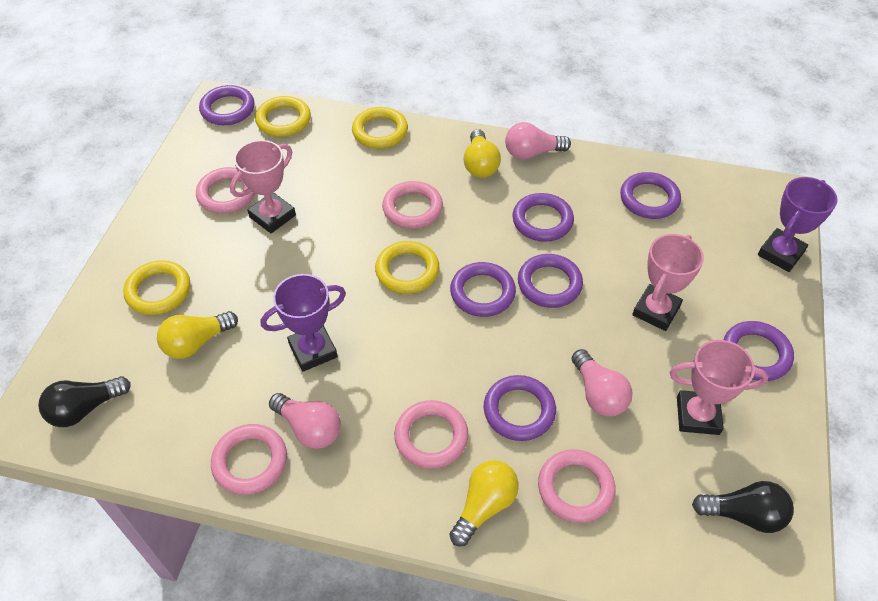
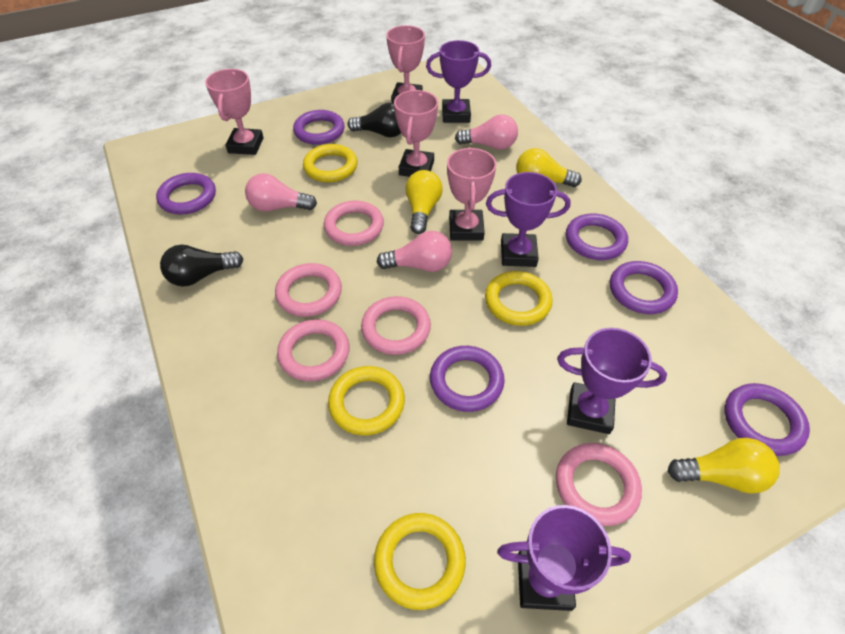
pink trophy: 3 -> 4
purple ring: 7 -> 6
purple trophy: 2 -> 4

